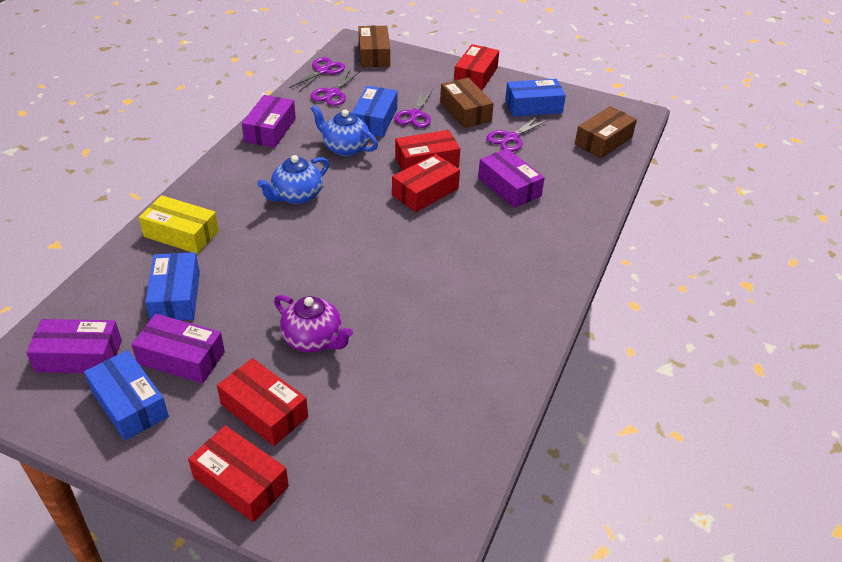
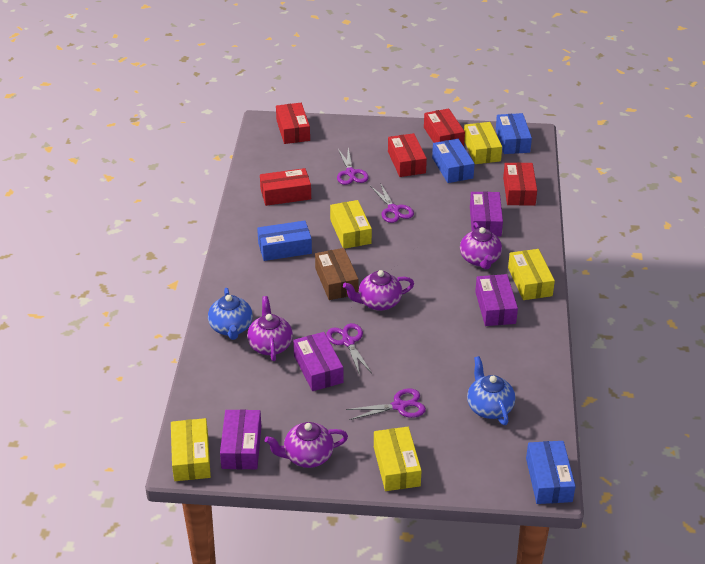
brown box: 3 -> 1
purple teapot: 1 -> 4
yellow box: 1 -> 5

